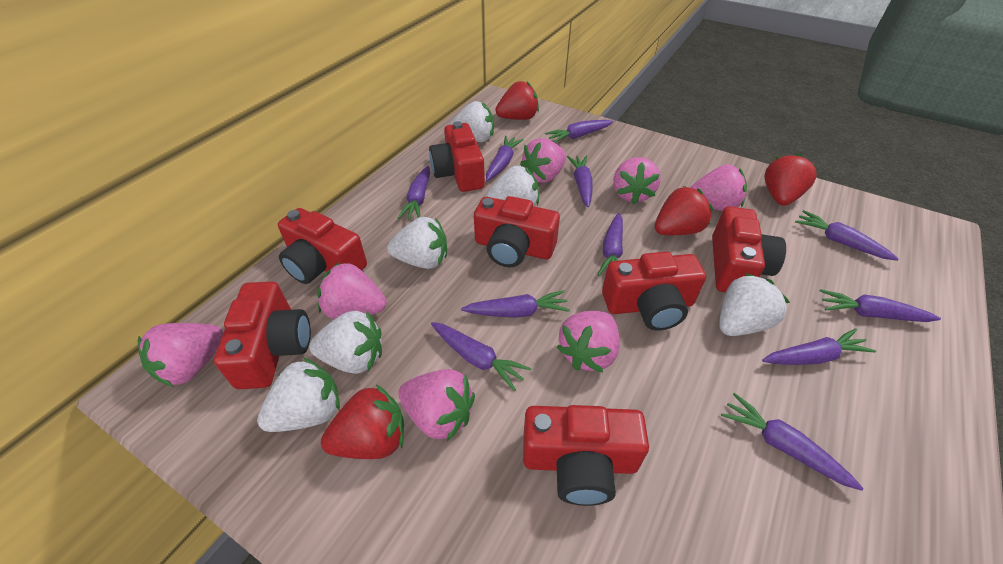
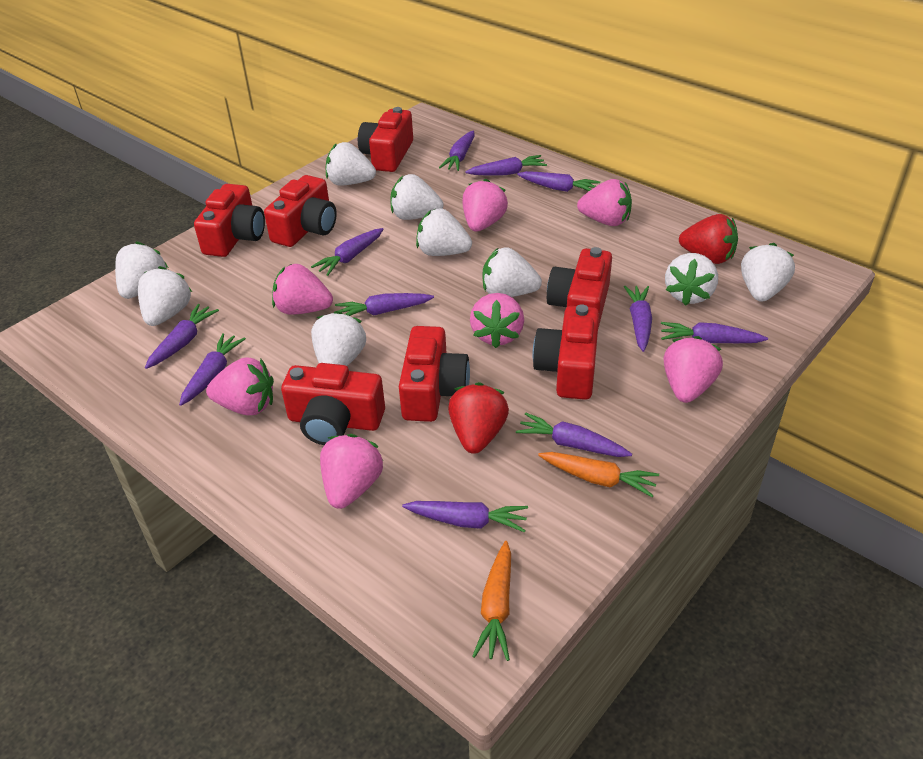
orange carrot: 0 -> 2
red strawberry: 4 -> 2
white strawberry: 6 -> 9

